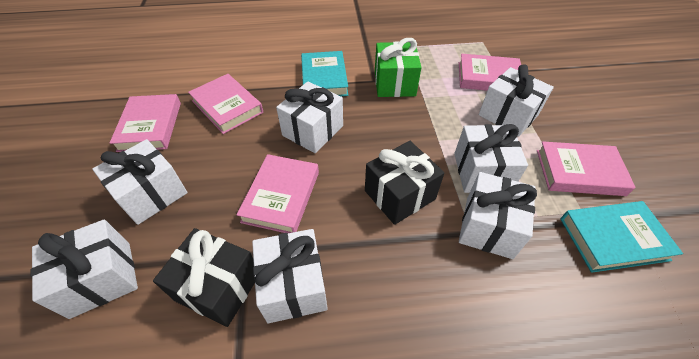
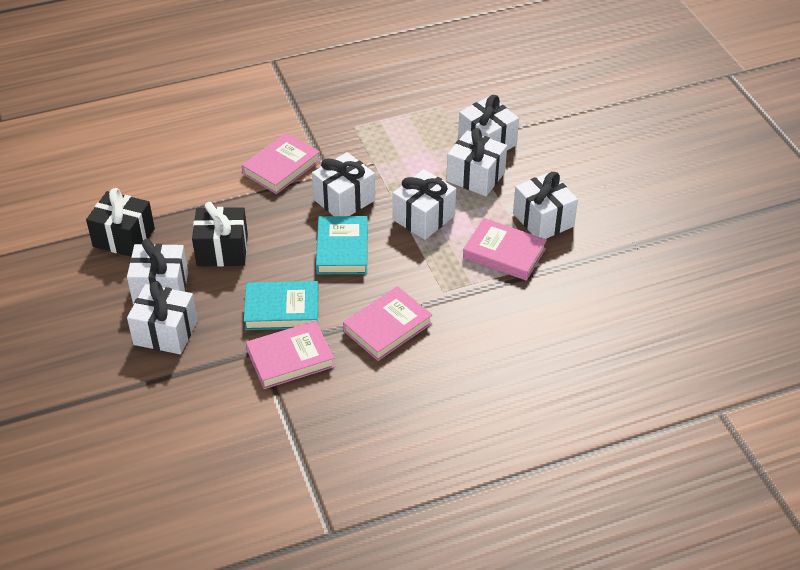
green gift: 1 -> 0
pink book: 5 -> 4

